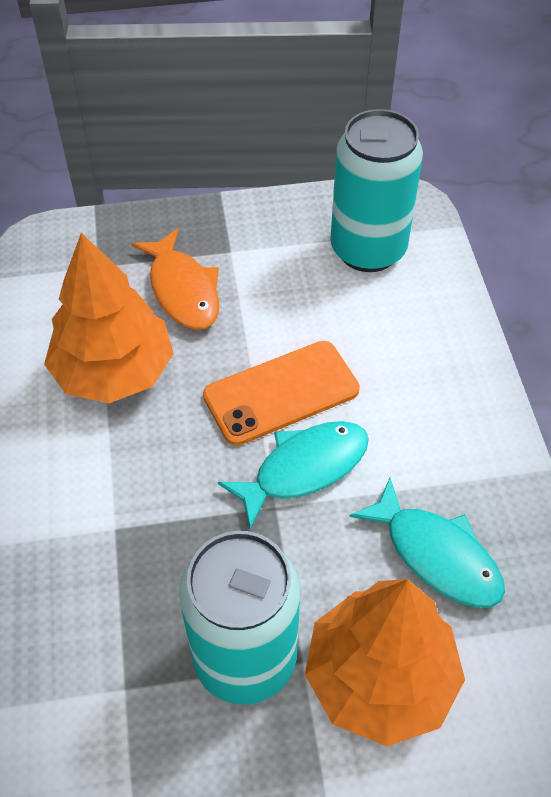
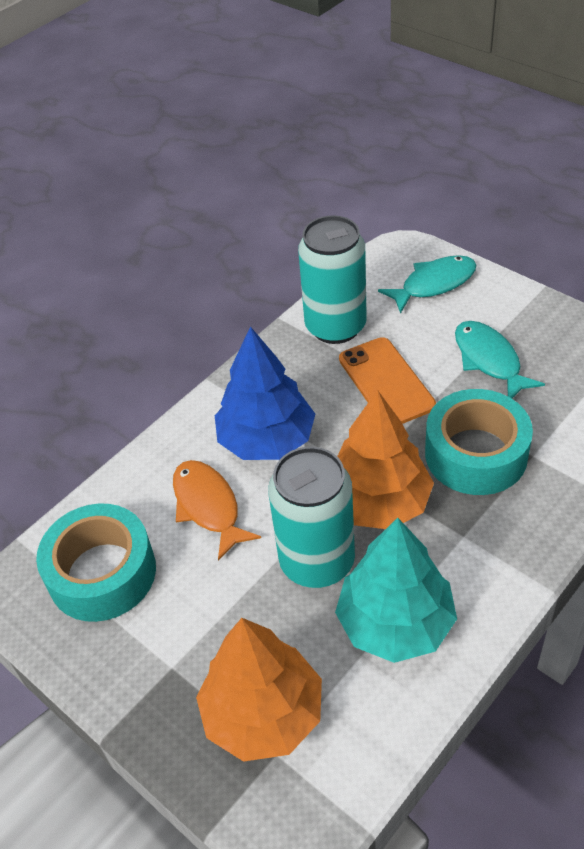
blue tree: 0 -> 1
turquoise tape: 0 -> 2
turquoise tree: 0 -> 1

